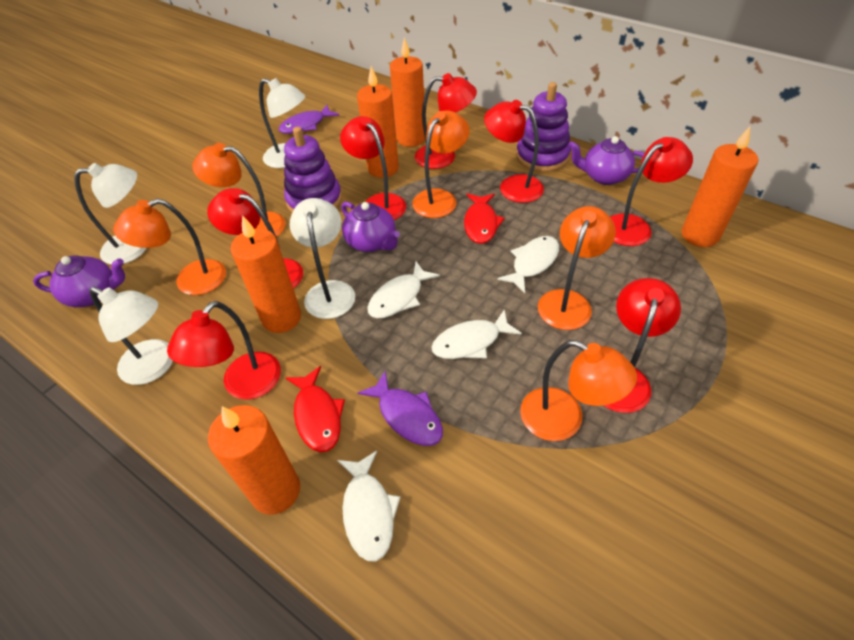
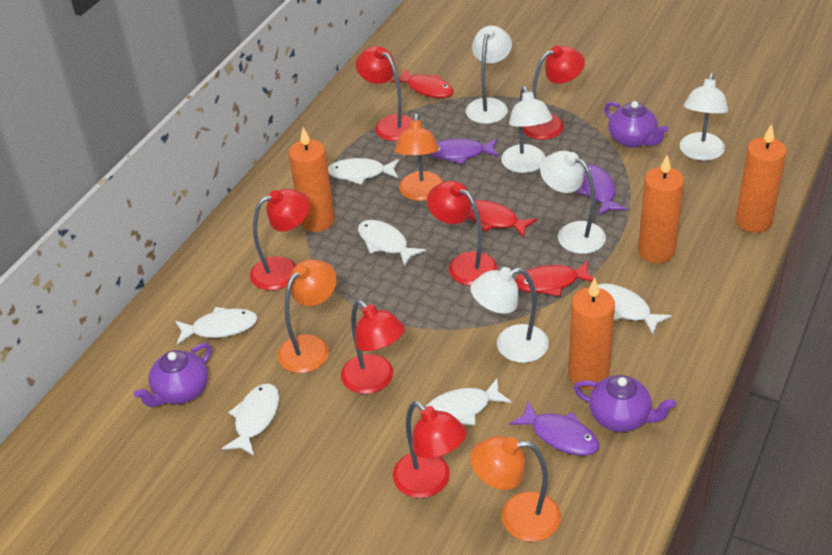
orange candle: 5 -> 4
orange lamp: 5 -> 3
purple fish: 2 -> 3
purple stacking toy: 2 -> 0
red fish: 2 -> 3
red lamp: 7 -> 6
white fish: 4 -> 6
white lamp: 4 -> 5

